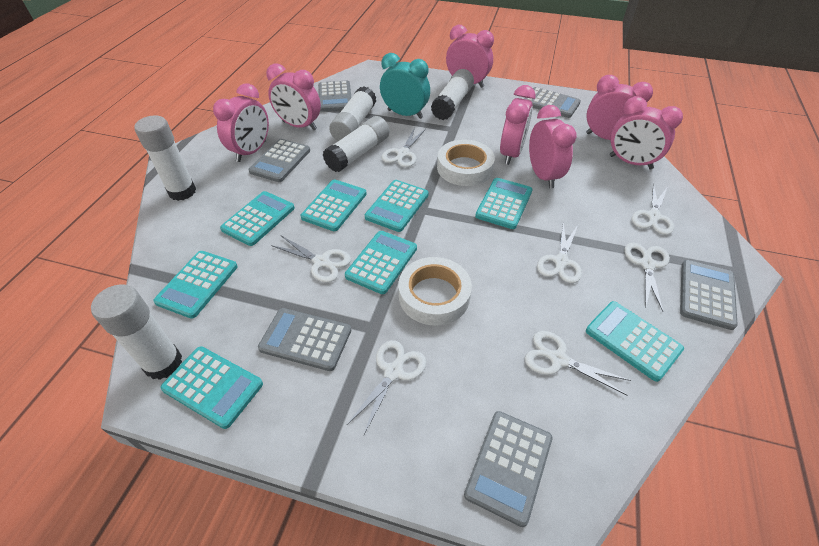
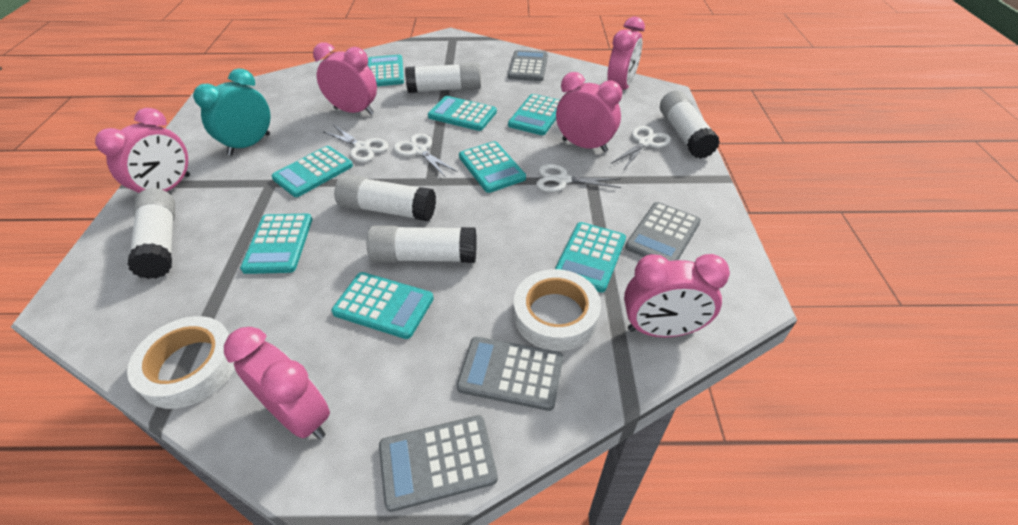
grey calculator: 6 -> 4
pink clock: 7 -> 6
white scissors: 7 -> 4

